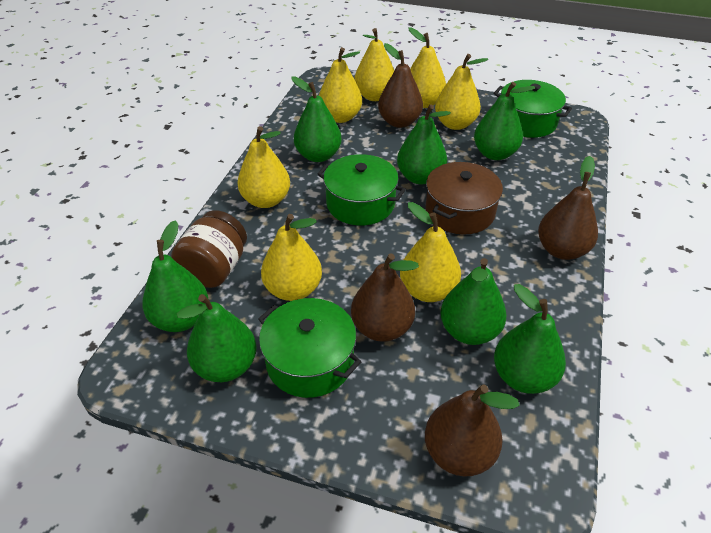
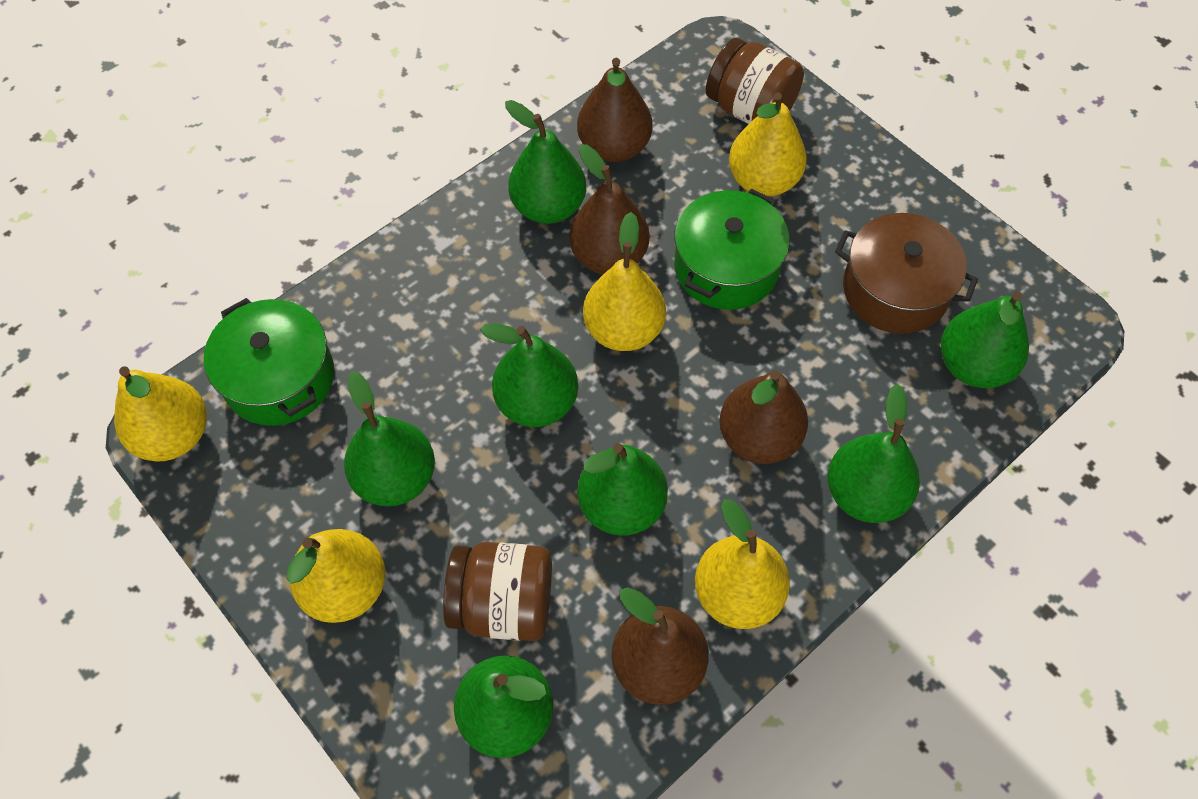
brown jar: 1 -> 2
green pot: 3 -> 2
yellow pear: 7 -> 5

